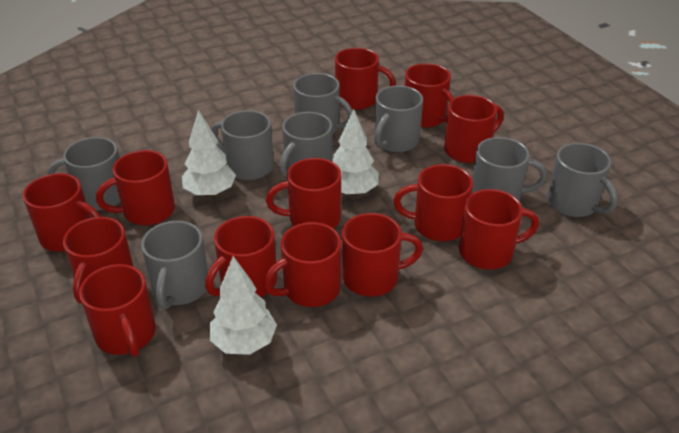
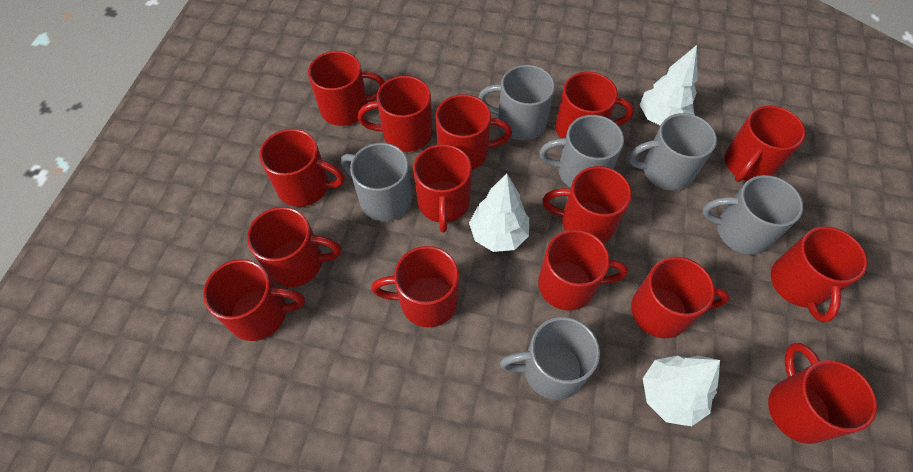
grey mug: 8 -> 6
red mug: 13 -> 15

